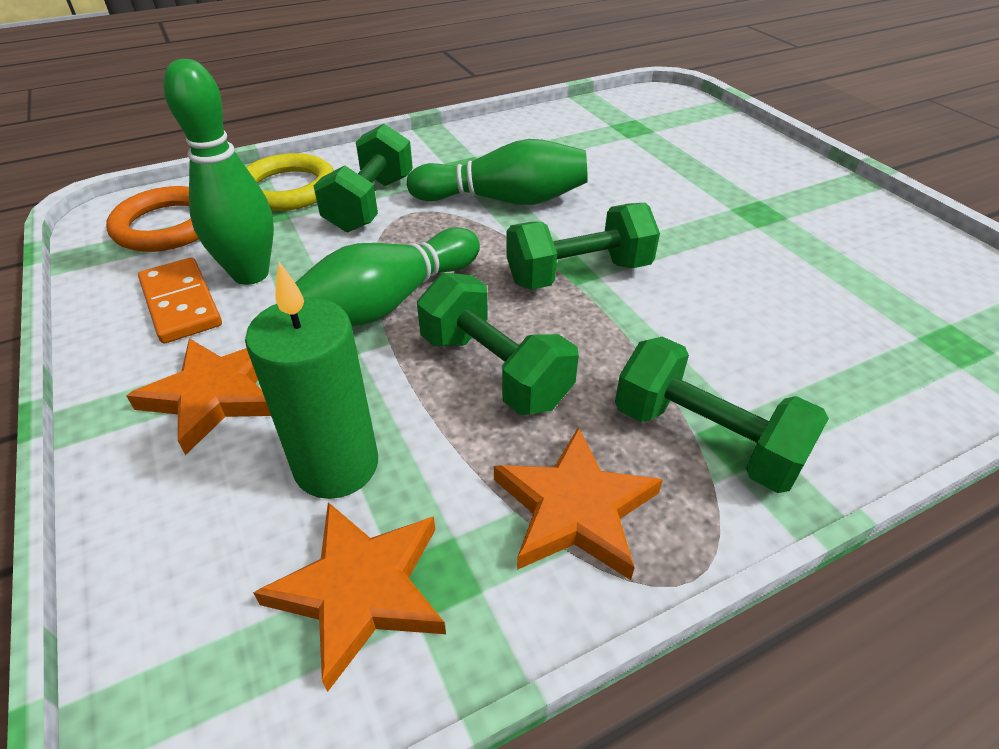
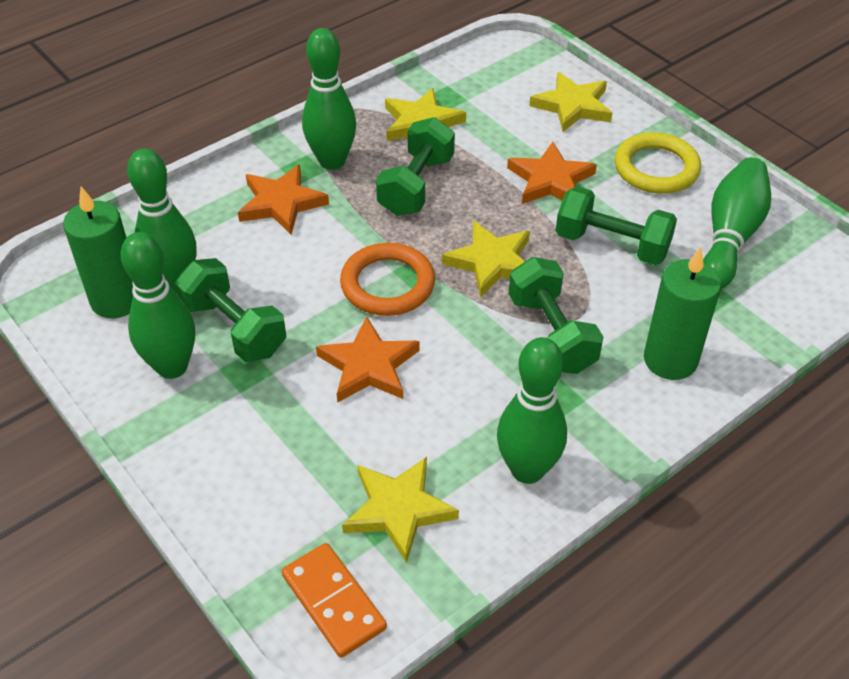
green bowling pin: 3 -> 5
green candle: 1 -> 2
yellow star: 0 -> 4

